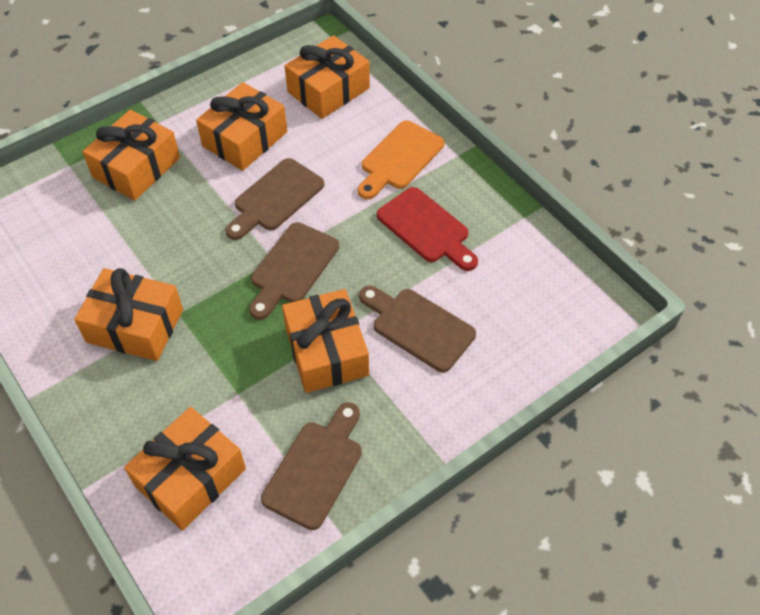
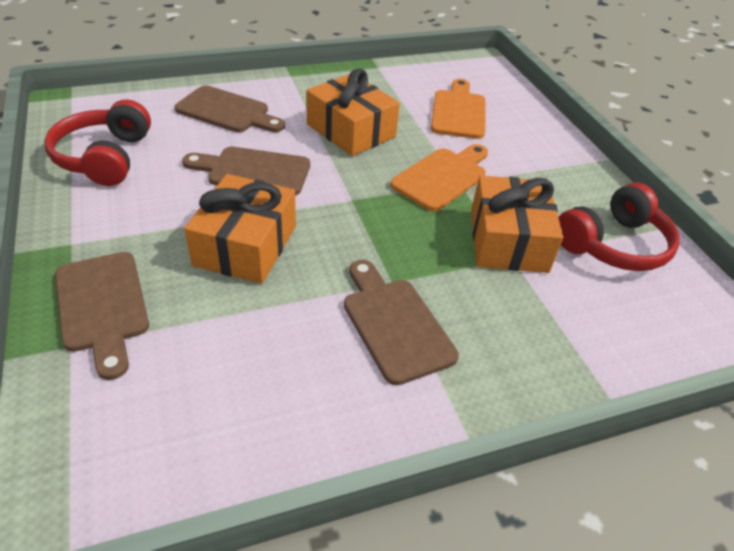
orange cutting board: 1 -> 2
orange gift: 6 -> 3
red cutting board: 1 -> 0
red headphones: 0 -> 2

